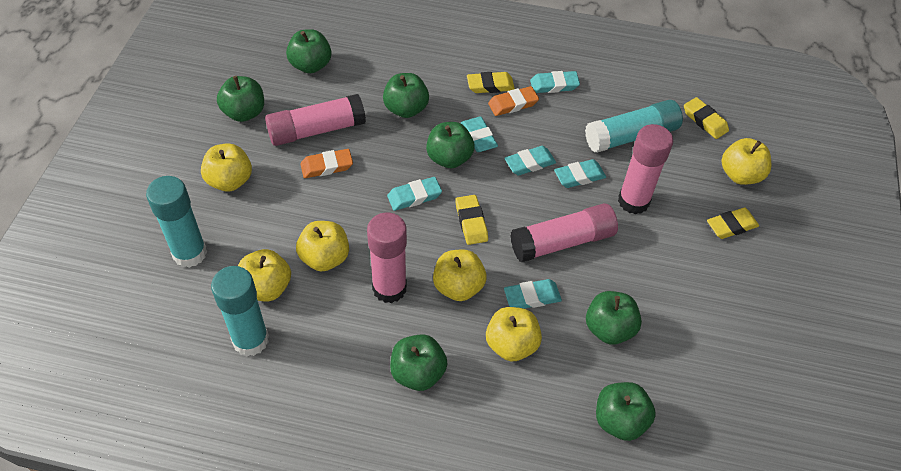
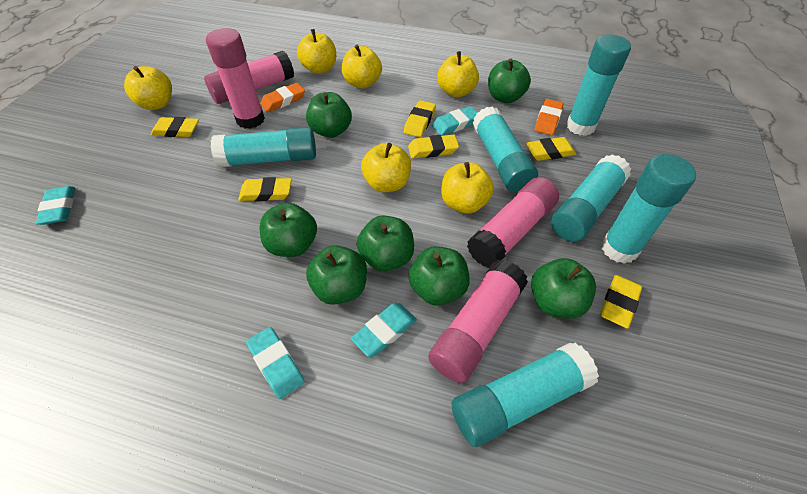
turquoise eraser: 6 -> 4
turquoise glue stick: 3 -> 6
yellow eraser: 4 -> 6

